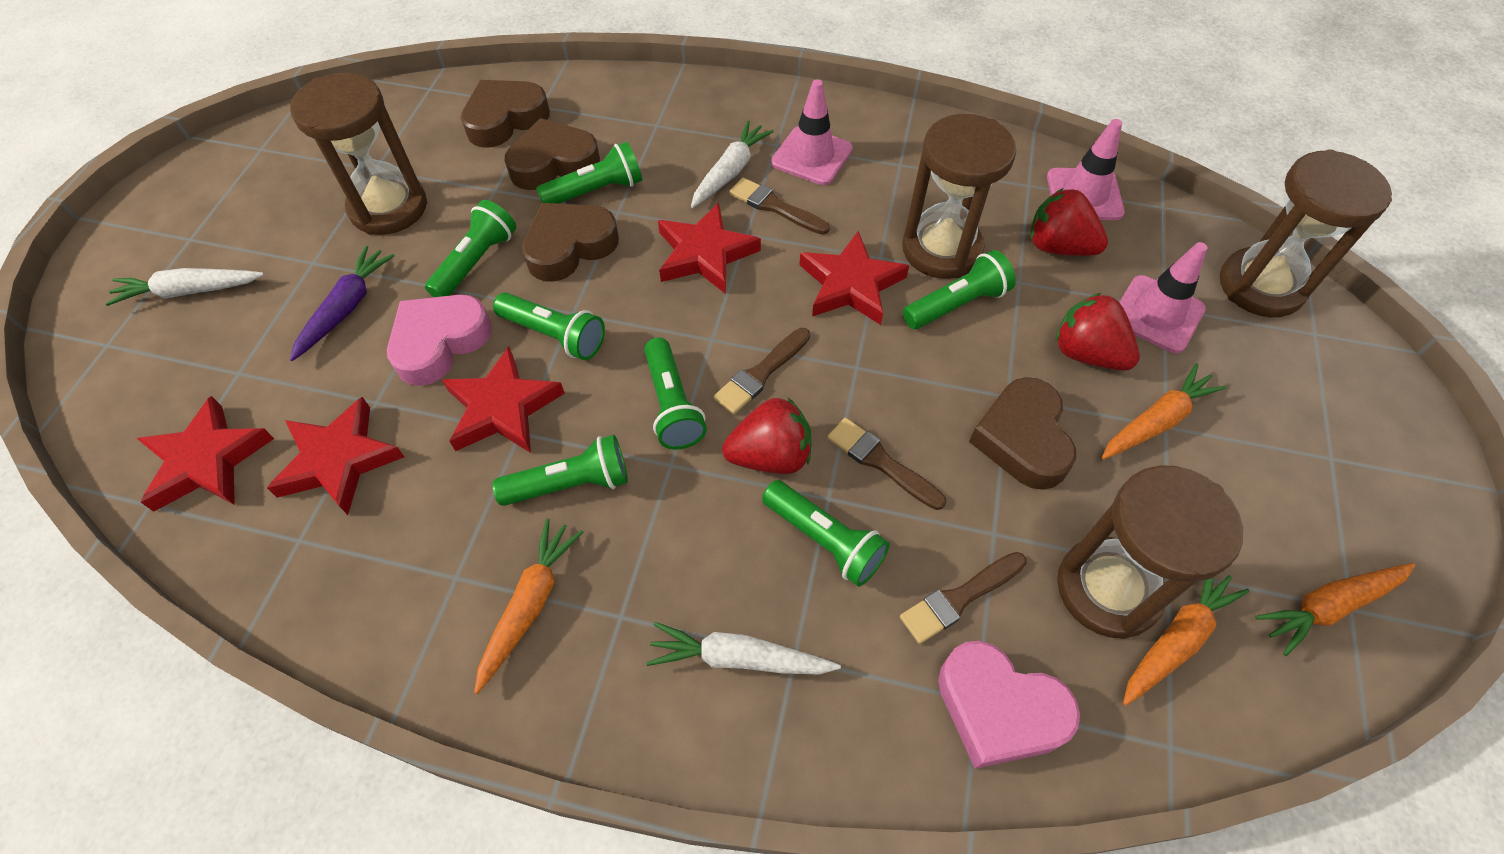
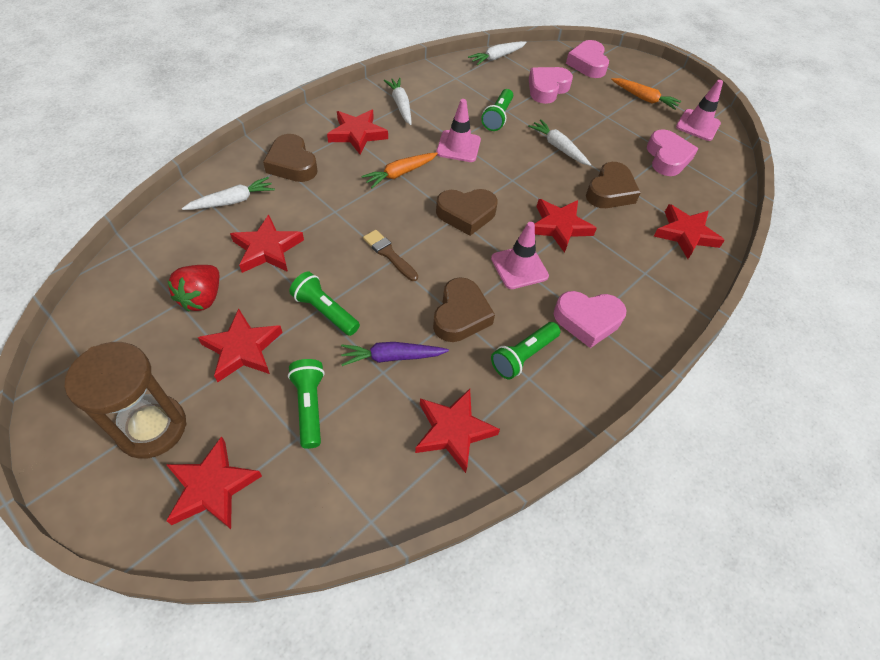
brown brush: 4 -> 1
brown hourglass: 4 -> 1
green flashlight: 7 -> 4
orange carrot: 4 -> 2
pink heart: 2 -> 4
red star: 5 -> 7
red strawberry: 3 -> 1
white carrot: 3 -> 4

